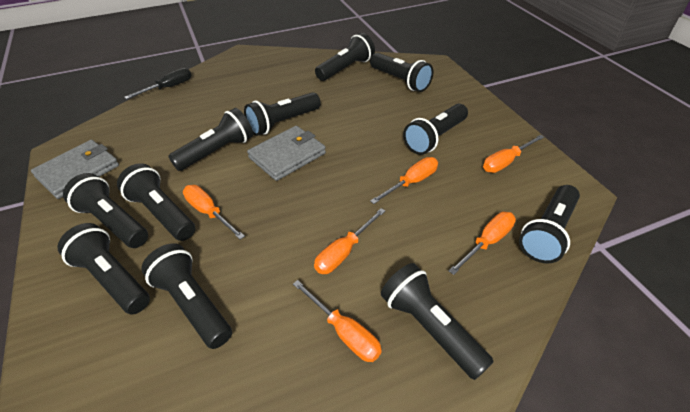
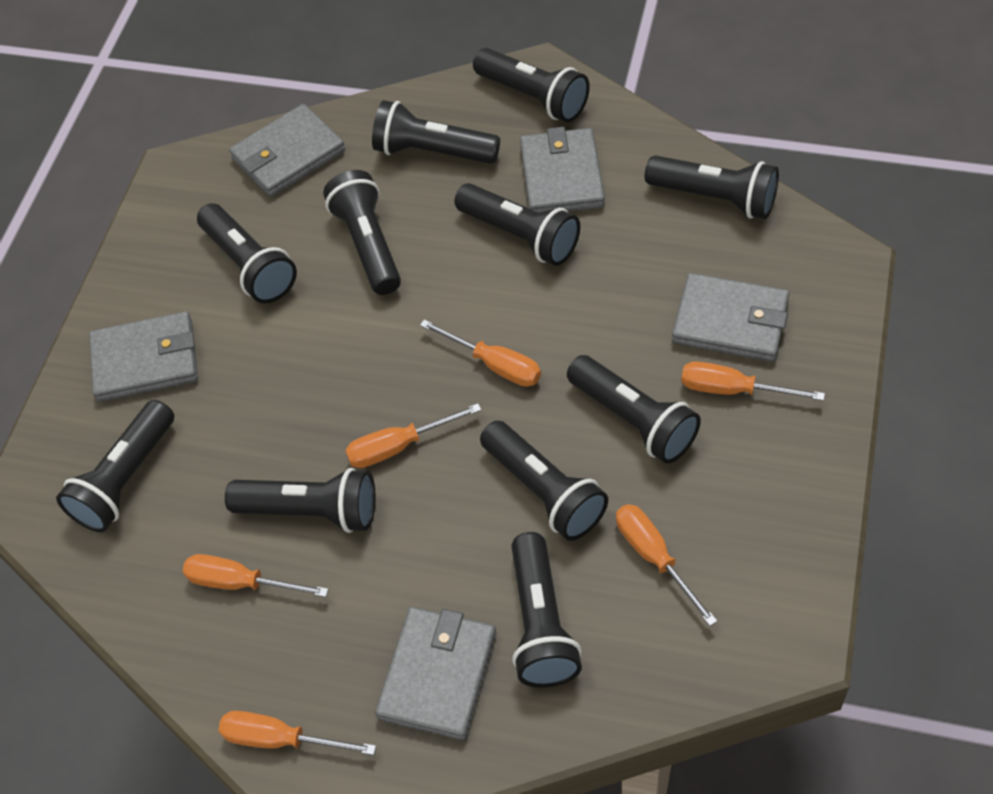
black screwdriver: 1 -> 0
grey wallet: 2 -> 5

